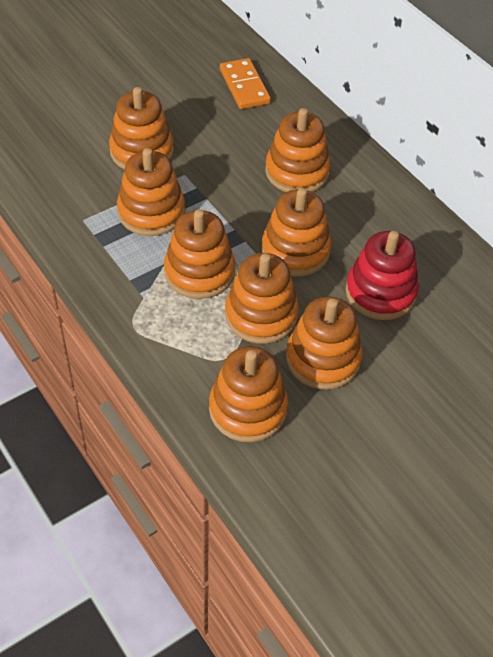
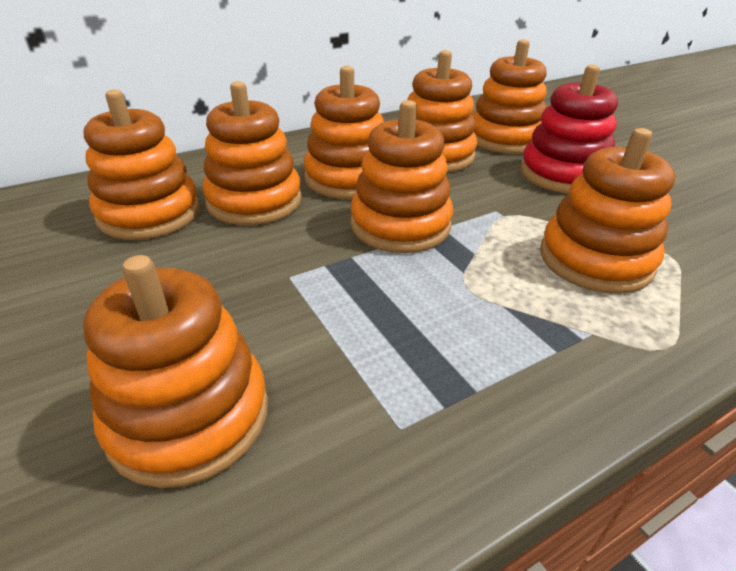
orange domino: 1 -> 0

